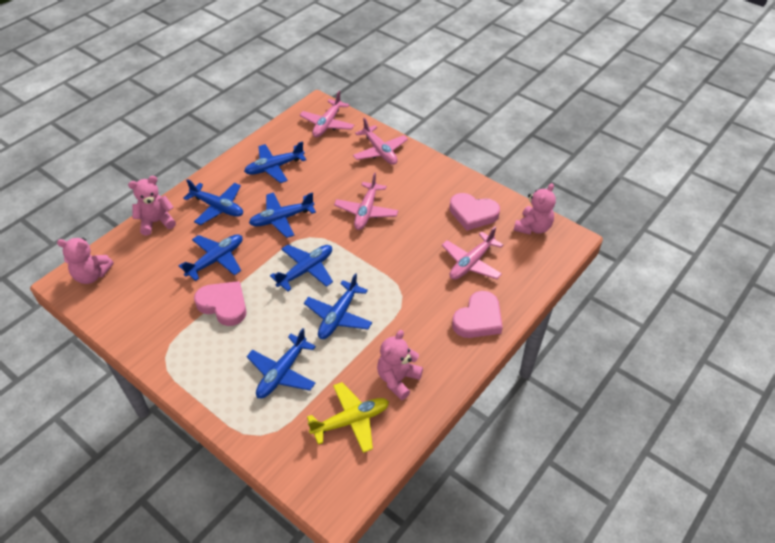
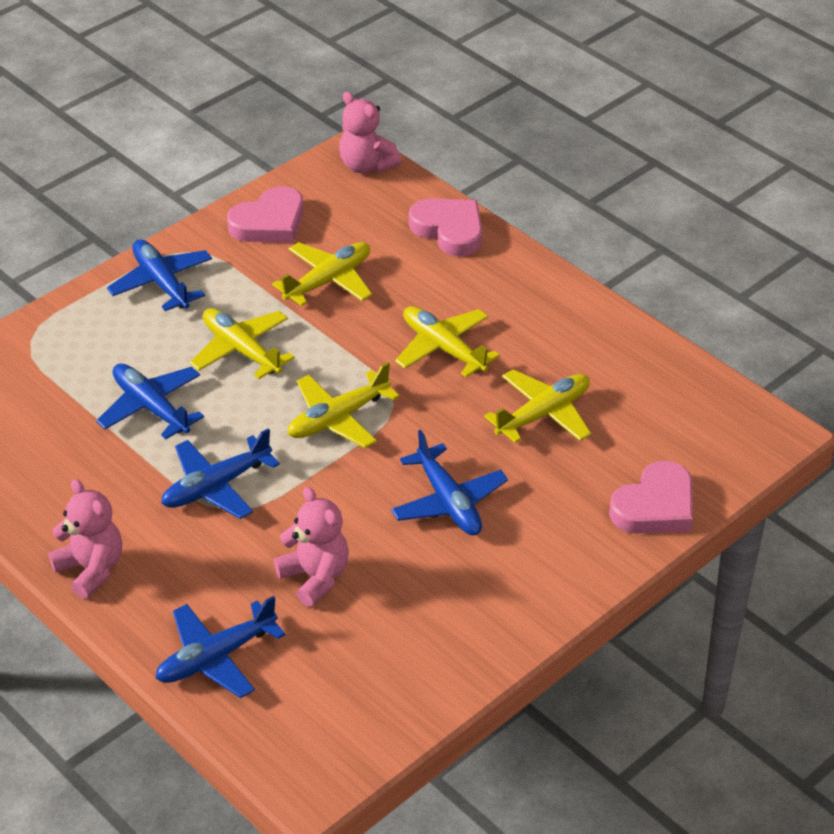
blue plane: 7 -> 5
pink plane: 4 -> 0
pink teddy bear: 4 -> 3
yellow plane: 1 -> 5

